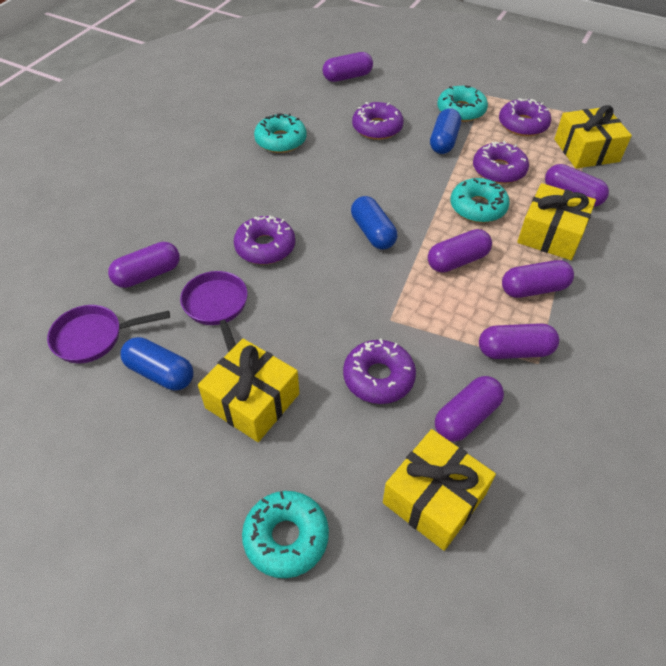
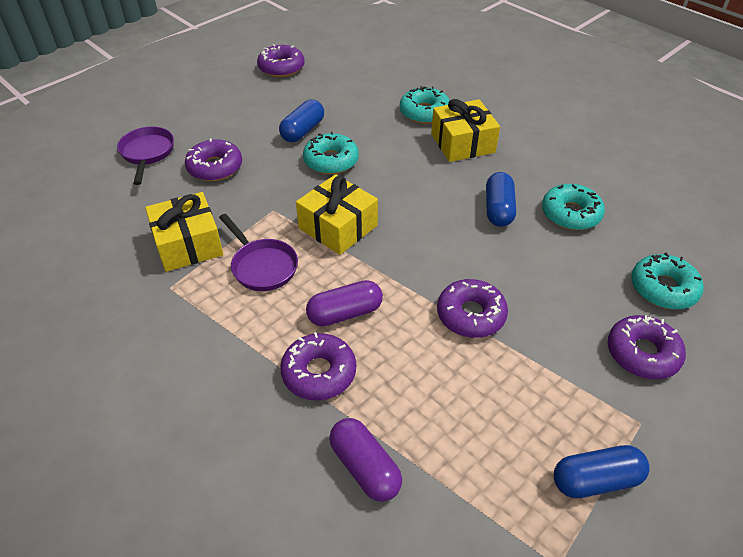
purple capsule: 7 -> 2
yellow gift: 4 -> 3

